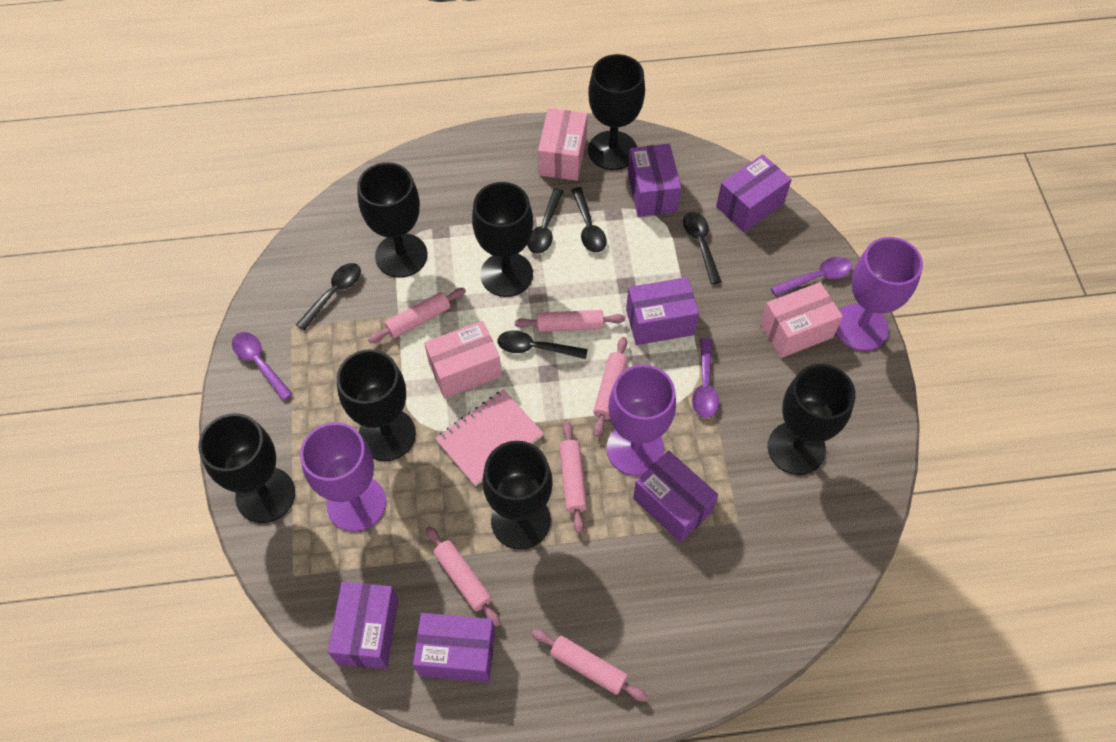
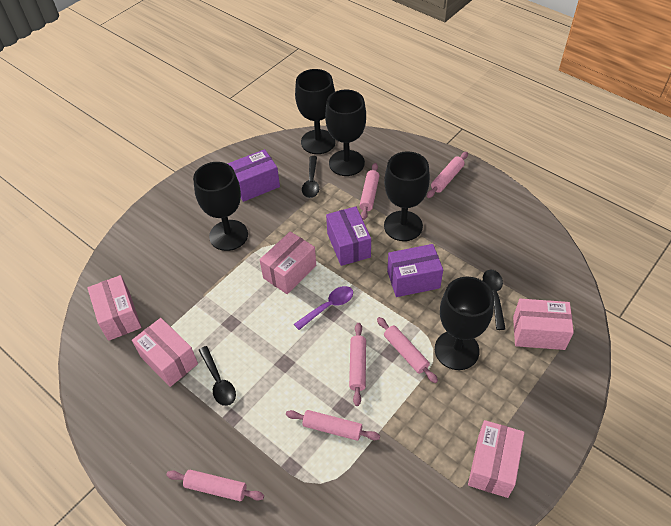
black goblet: 7 -> 5
black spoon: 5 -> 3
pink box: 3 -> 5
pink notebook: 1 -> 0
purple box: 6 -> 3
purple goblet: 3 -> 0
purple spoon: 3 -> 1

